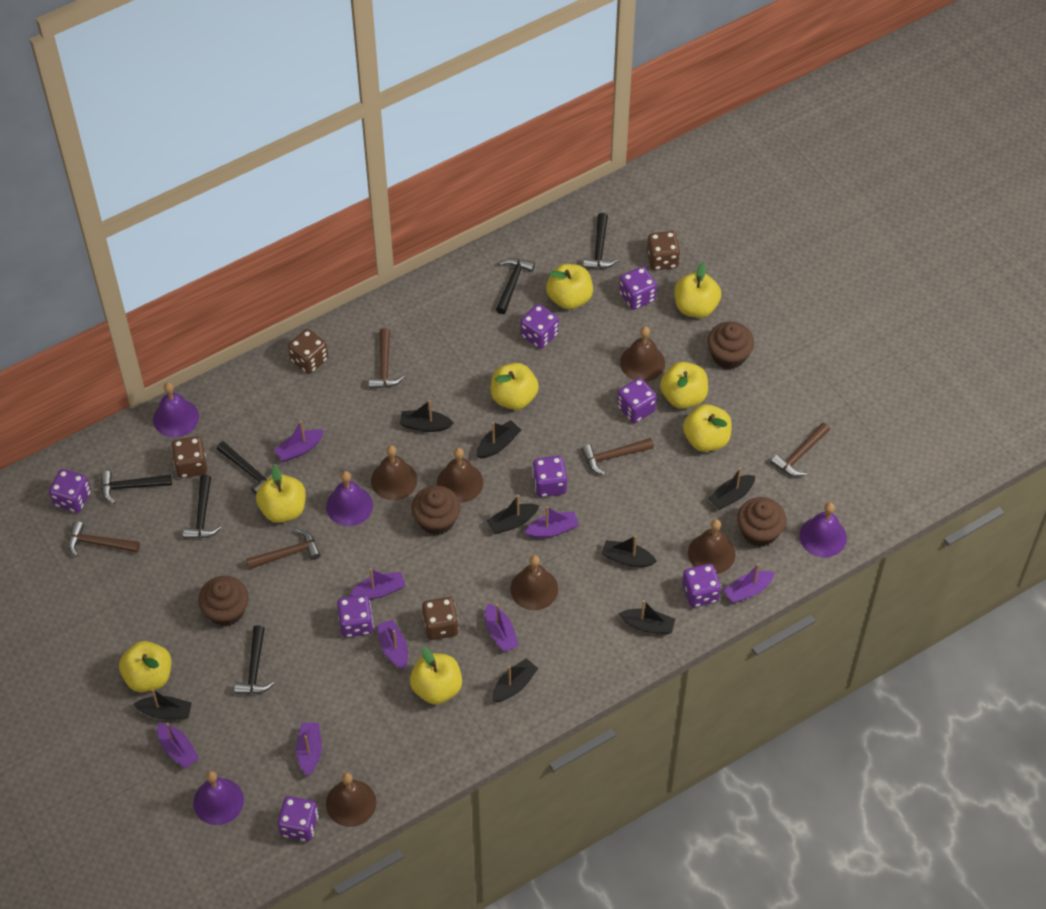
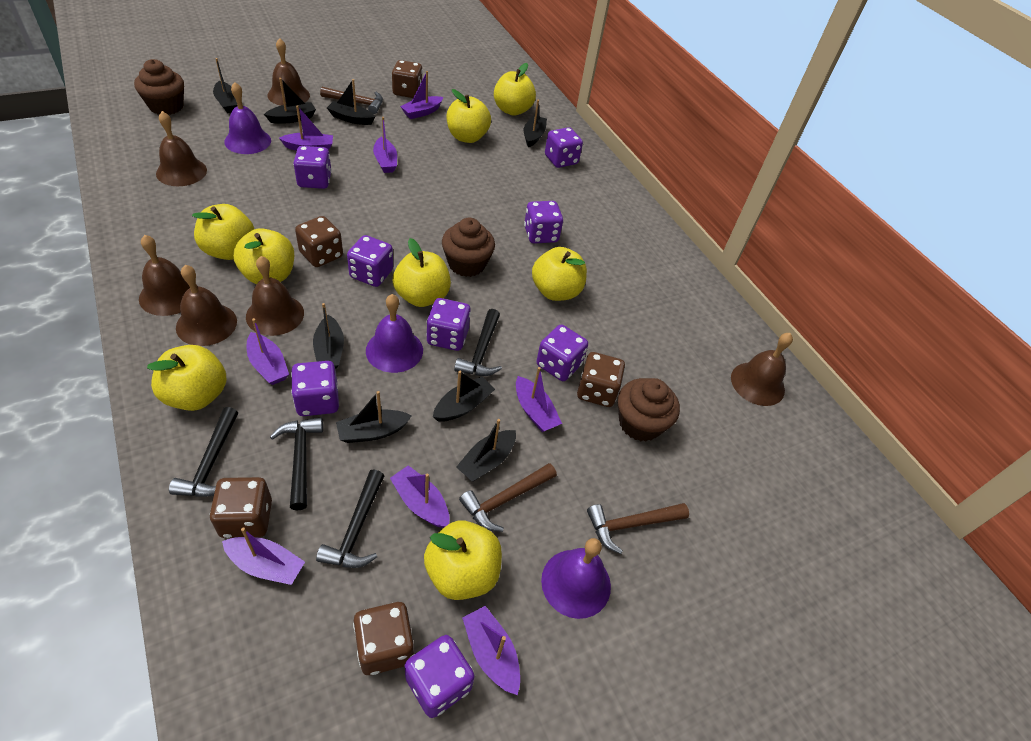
black hammer: 6 -> 4
brown cupcake: 4 -> 3
brown dice: 4 -> 5
brown hammer: 5 -> 3
purple bell: 4 -> 3

